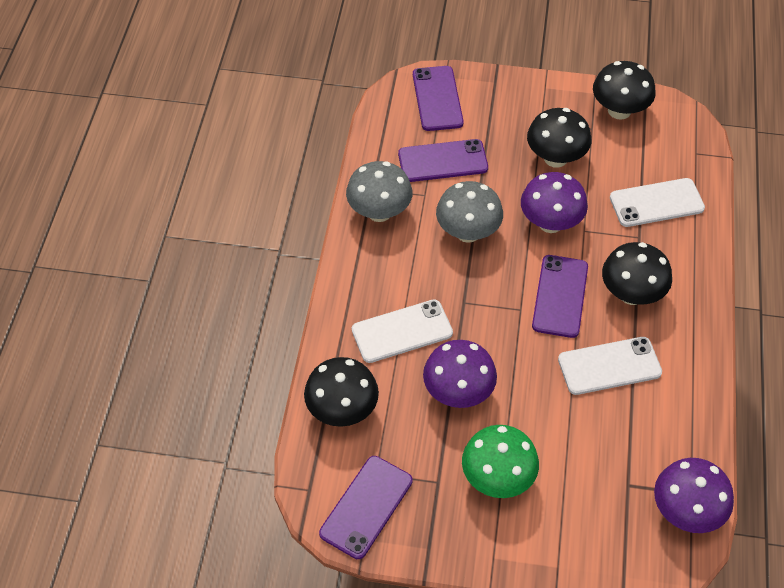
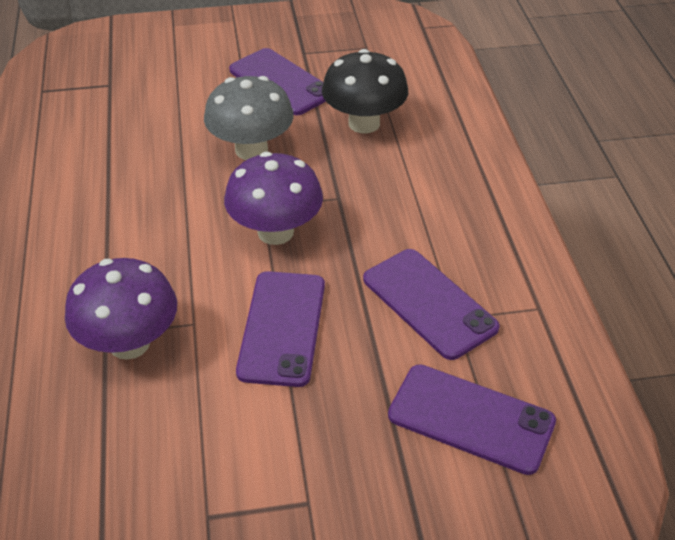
black mushroom: 4 -> 1
green mushroom: 1 -> 0
grey mushroom: 2 -> 1
purple mushroom: 3 -> 2
white phone: 3 -> 0

